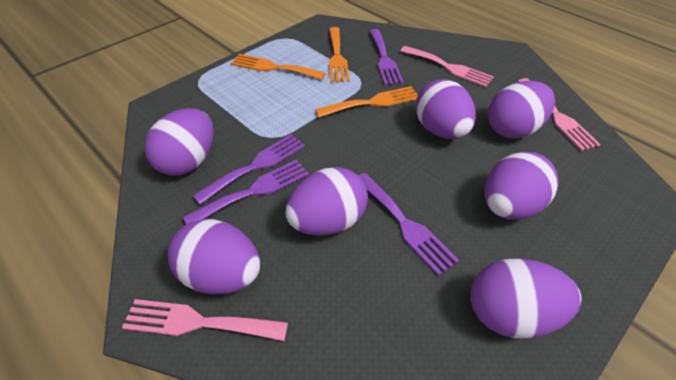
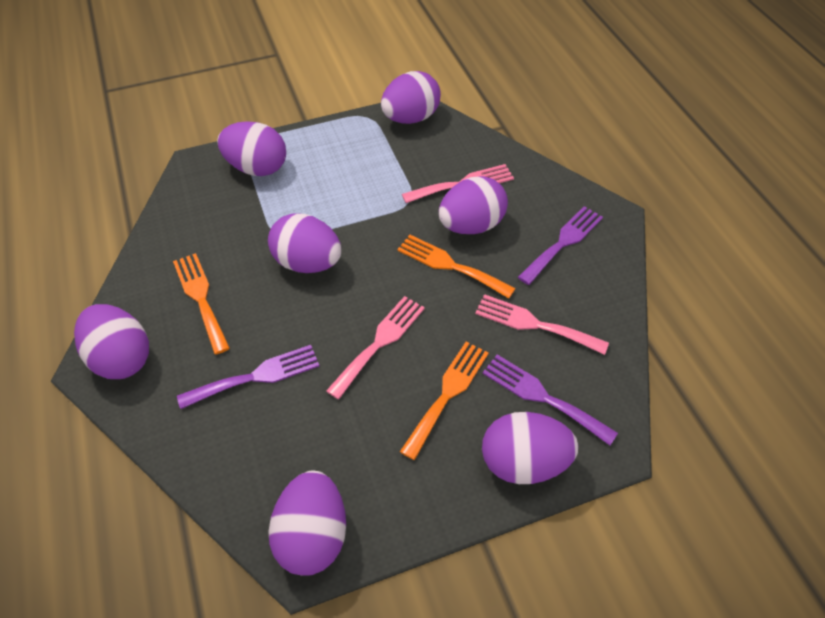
purple fork: 4 -> 3

